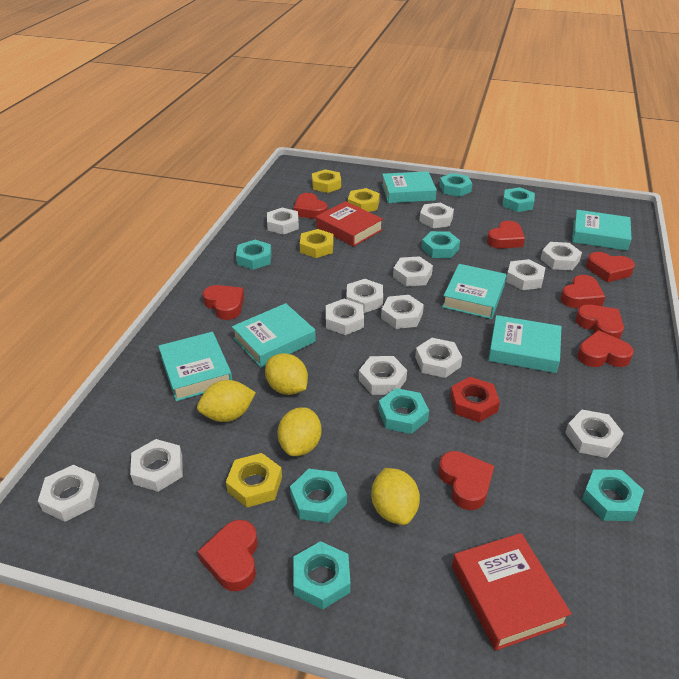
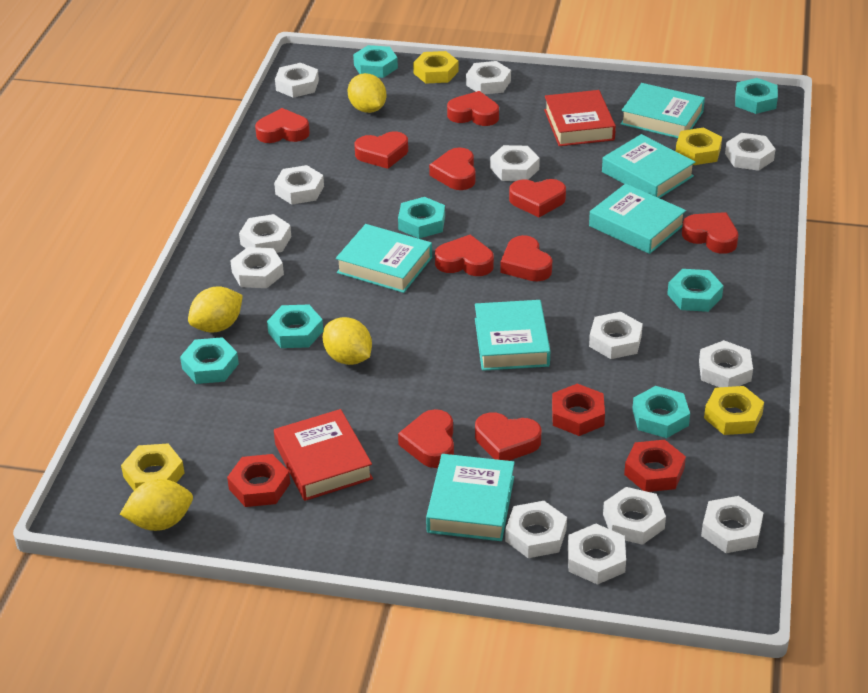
red heart: 9 -> 10
red nut: 1 -> 3
turquoise nut: 8 -> 7

